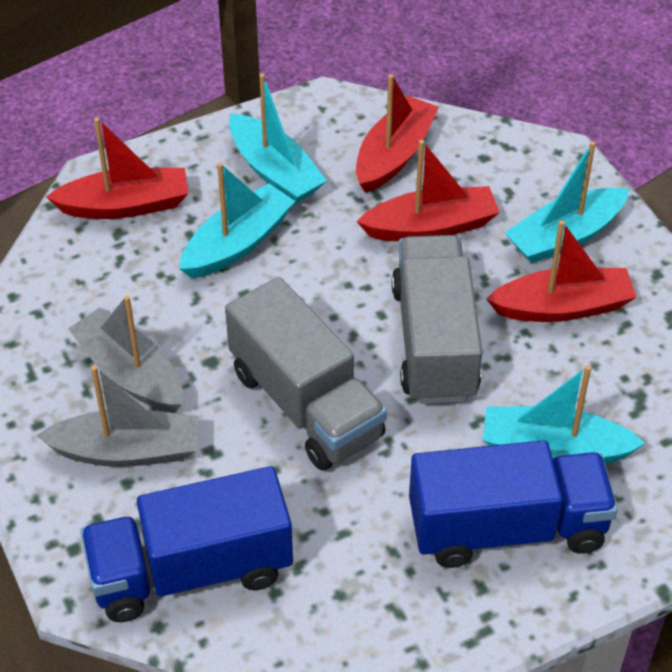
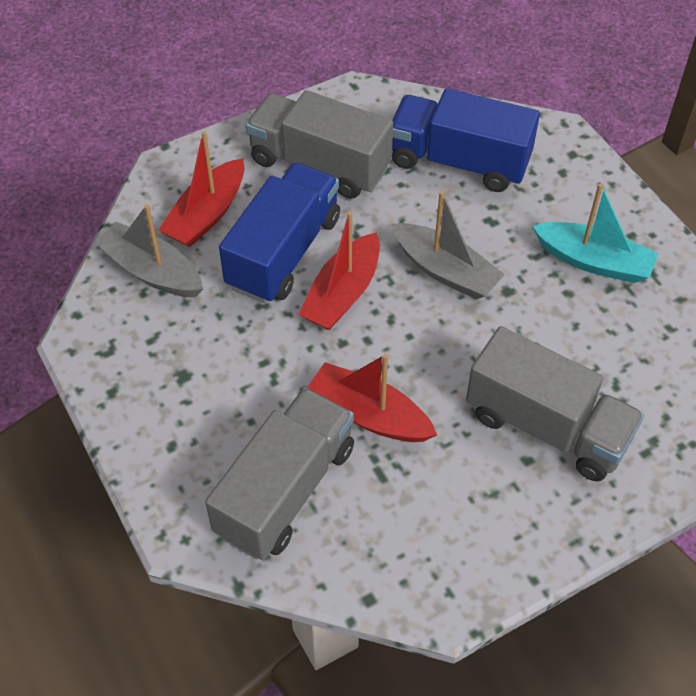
grey truck: 2 -> 3
red boat: 4 -> 3
turquoise boat: 4 -> 1

